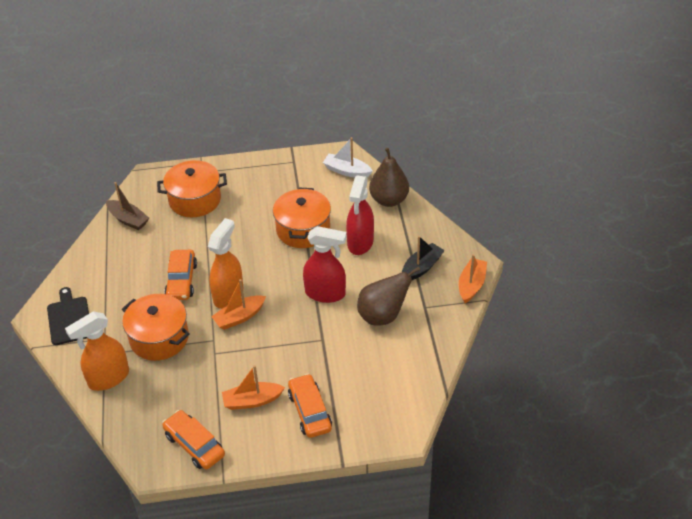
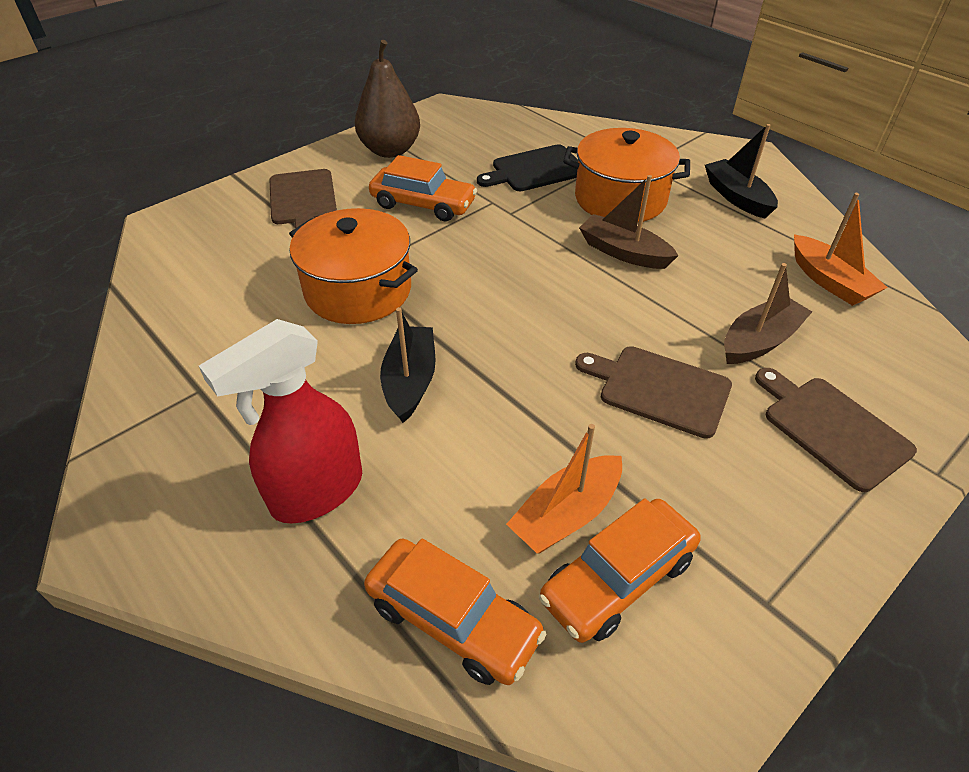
black boat: 1 -> 2
brown boat: 1 -> 2
brown cutting board: 0 -> 3
brown pear: 2 -> 1
orange boat: 3 -> 2
orange pot: 3 -> 2
orange spray bottle: 2 -> 0
red spray bottle: 2 -> 1
white boat: 1 -> 0

